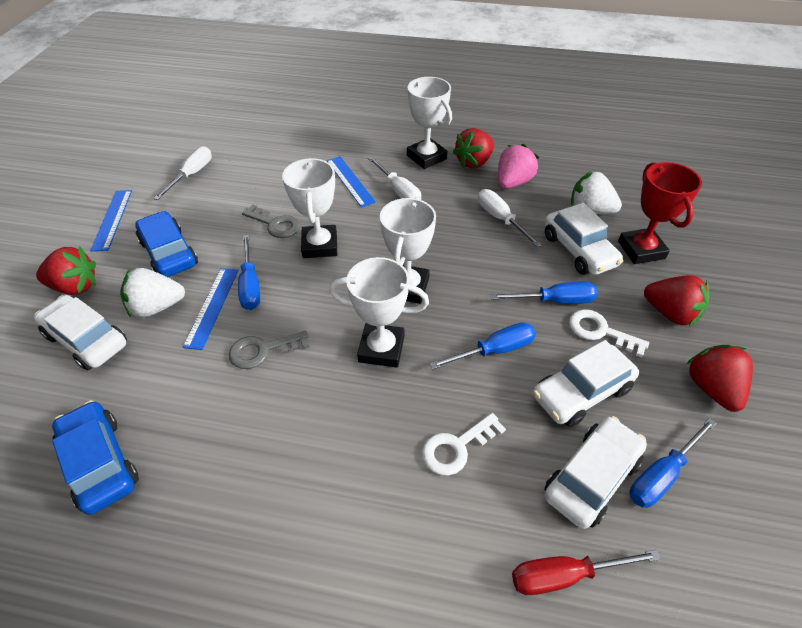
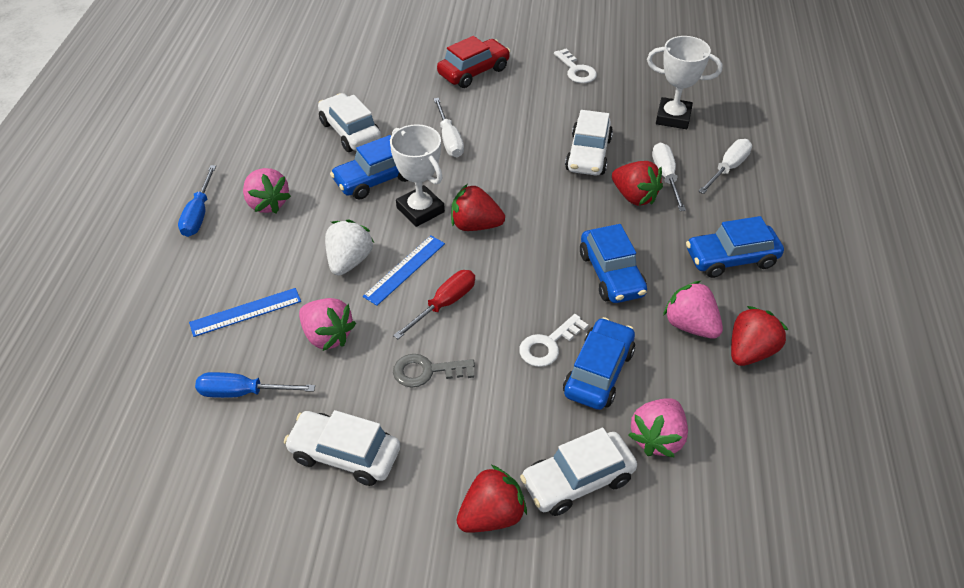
blue car: 2 -> 4
blue ruler: 3 -> 2
blue screwdriver: 4 -> 2
grey key: 2 -> 1
pink strawberry: 1 -> 4
red car: 0 -> 1
red trophy: 1 -> 0
white strawberry: 2 -> 1
white trophy: 4 -> 2

